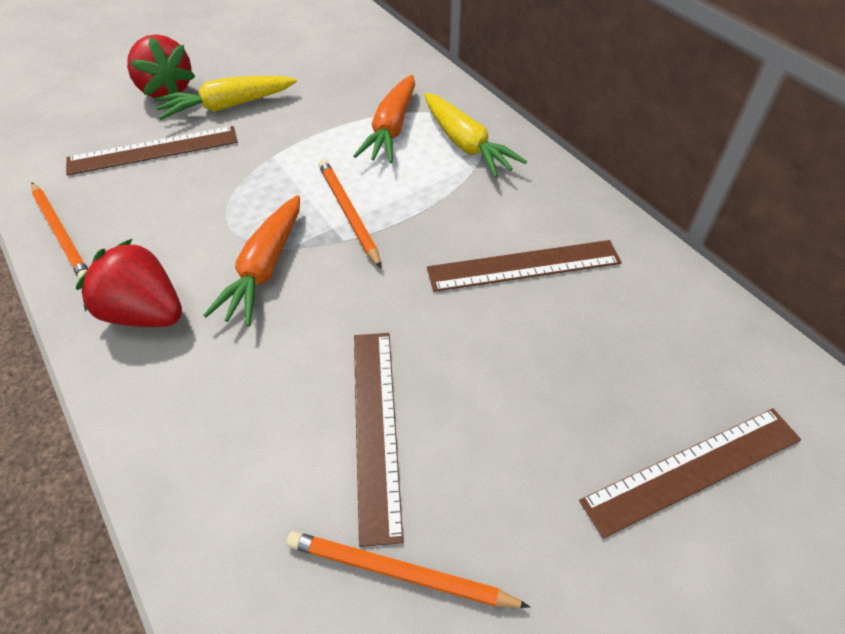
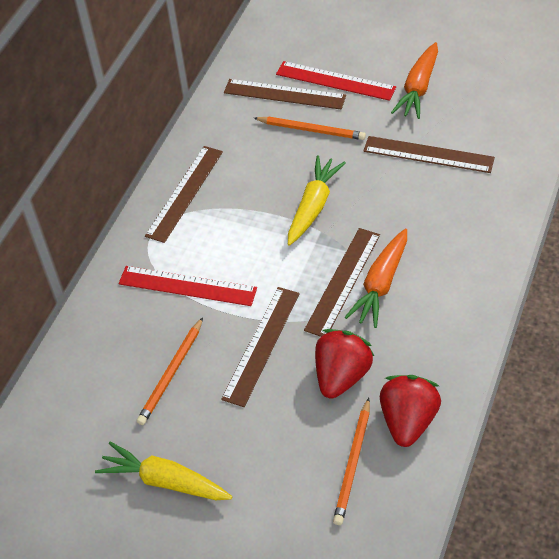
brown ruler: 4 -> 5
red ruler: 0 -> 2

